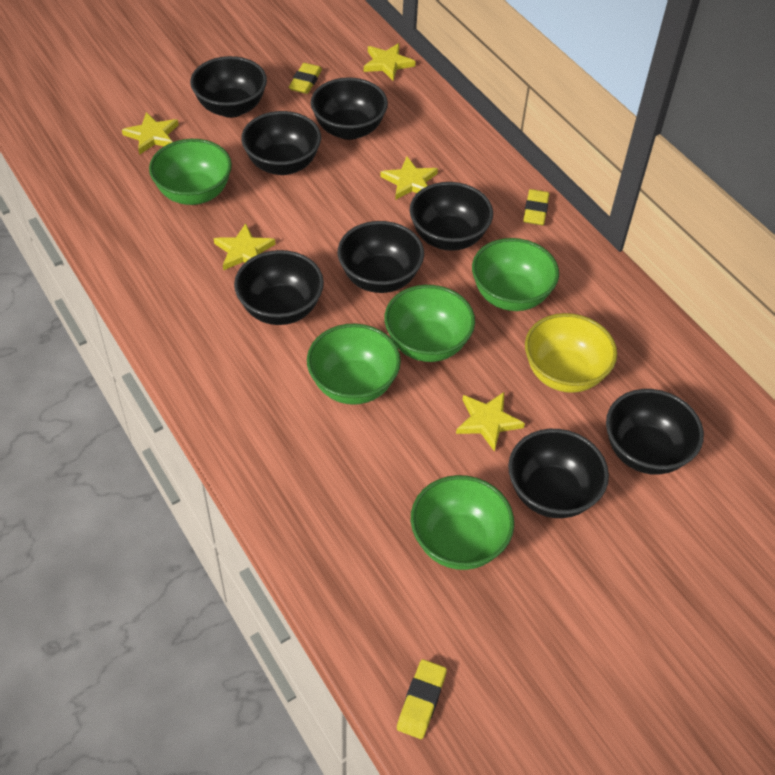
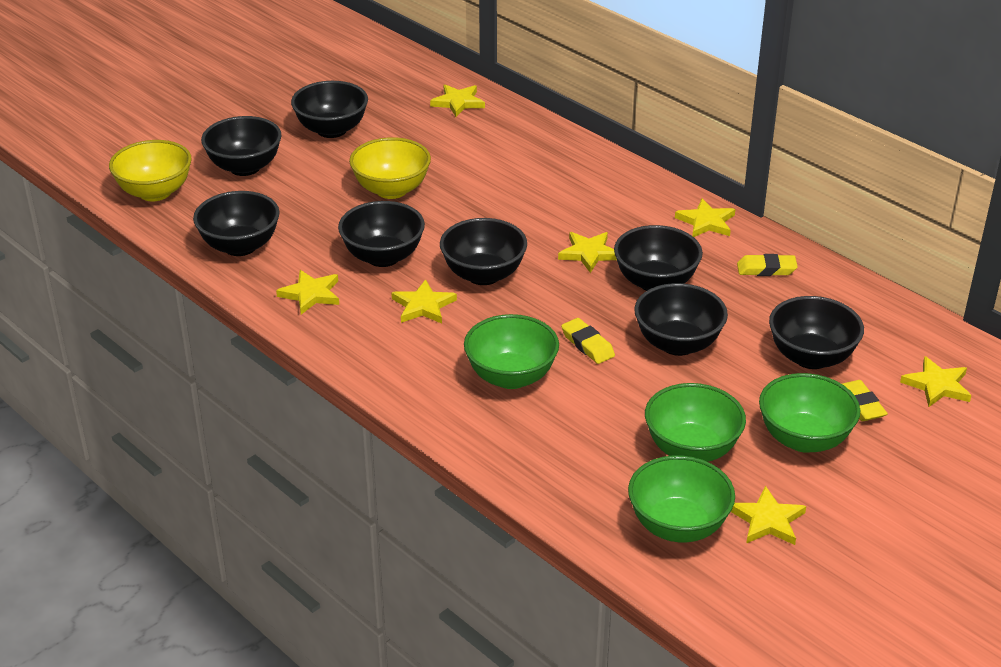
green bowl: 5 -> 4
yellow bowl: 1 -> 2
yellow star: 5 -> 7

